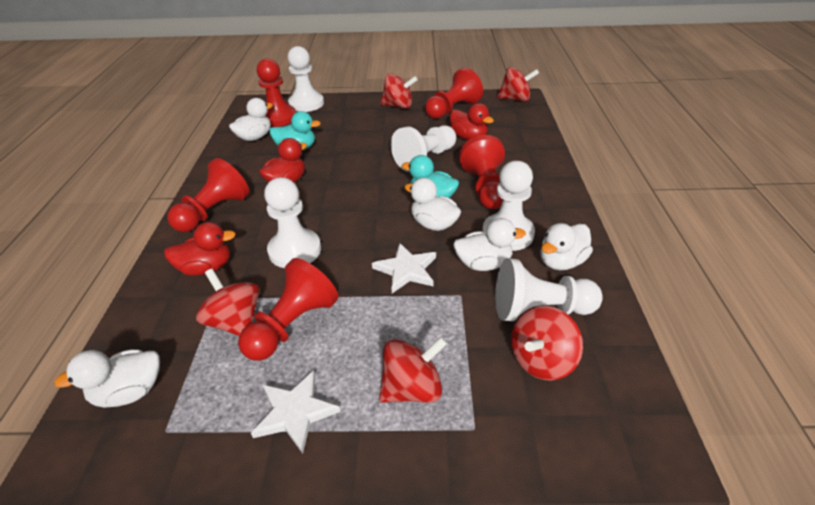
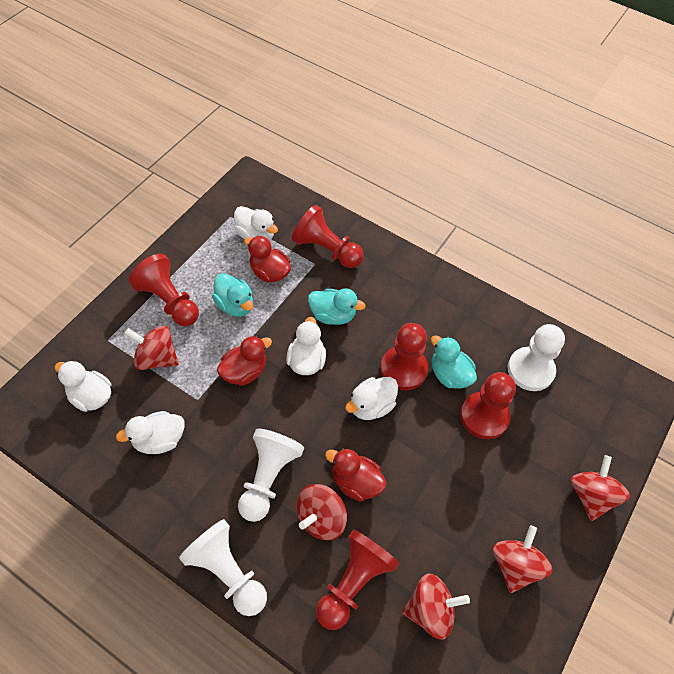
turquoise duck: 2 -> 3
white pawn: 5 -> 3
white star: 2 -> 0

